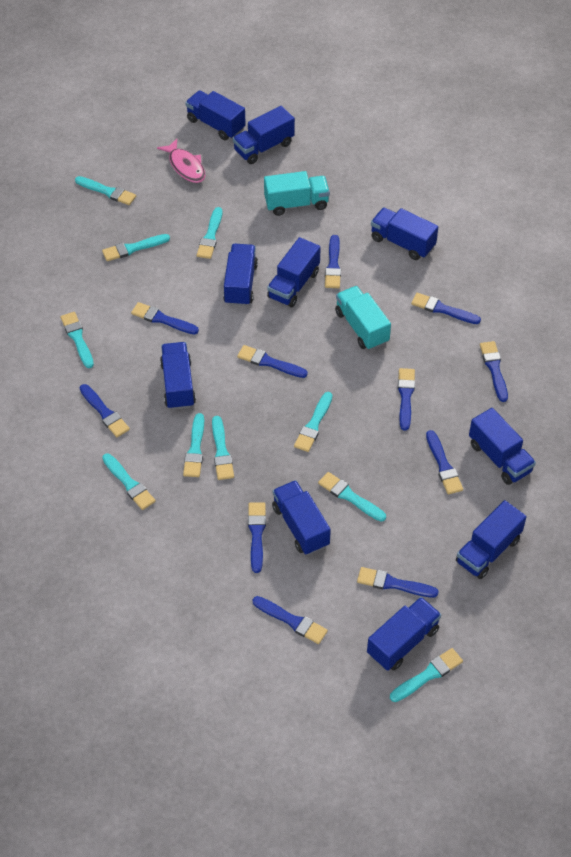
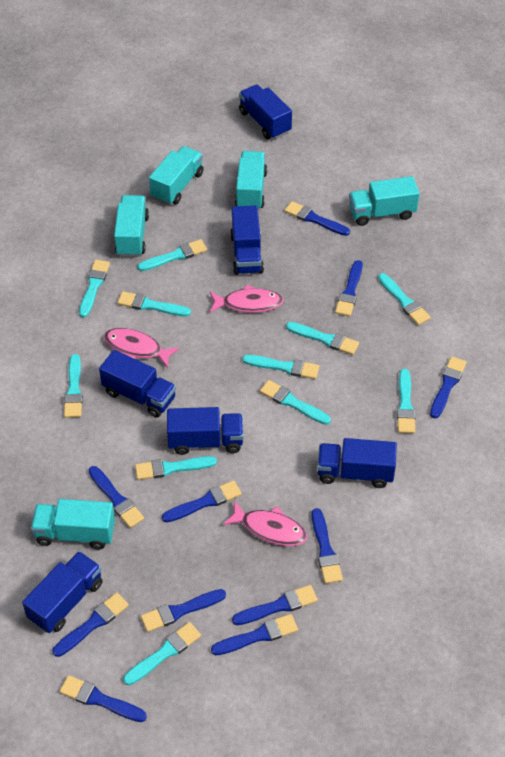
blue truck: 10 -> 6
pink fish: 1 -> 3
turquoise brush: 10 -> 11
turquoise truck: 2 -> 5

